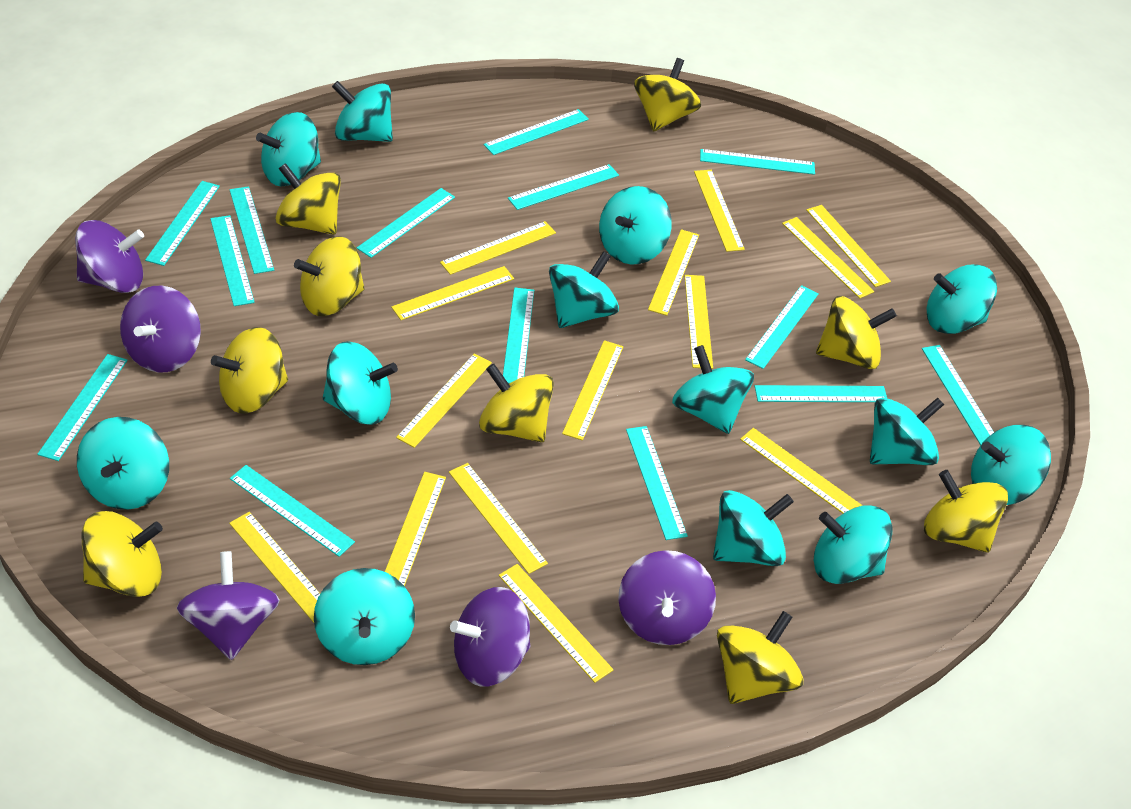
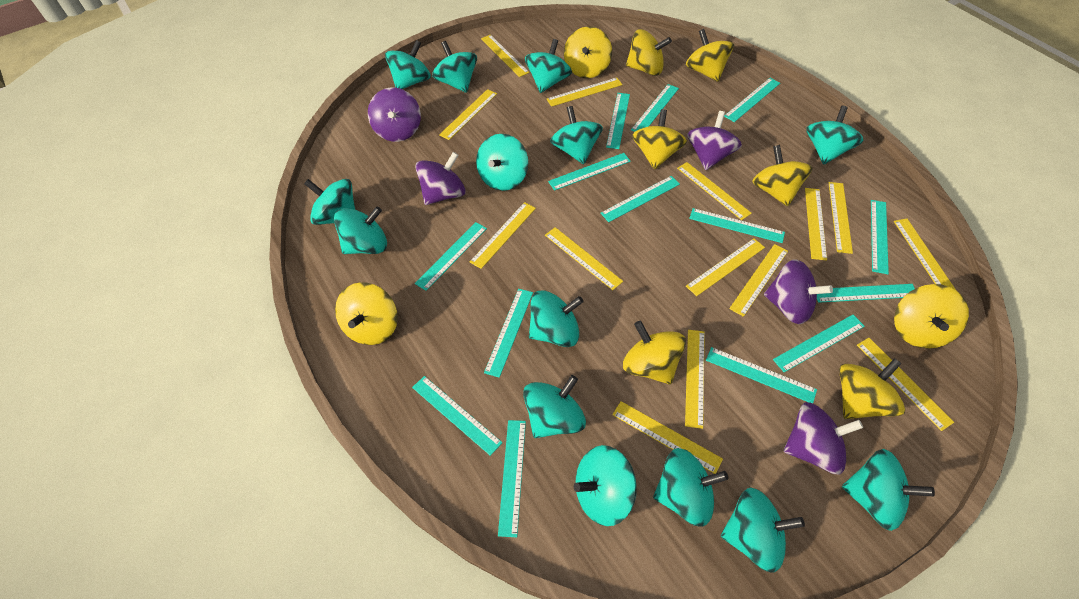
turquoise spinning top: 13 -> 14

